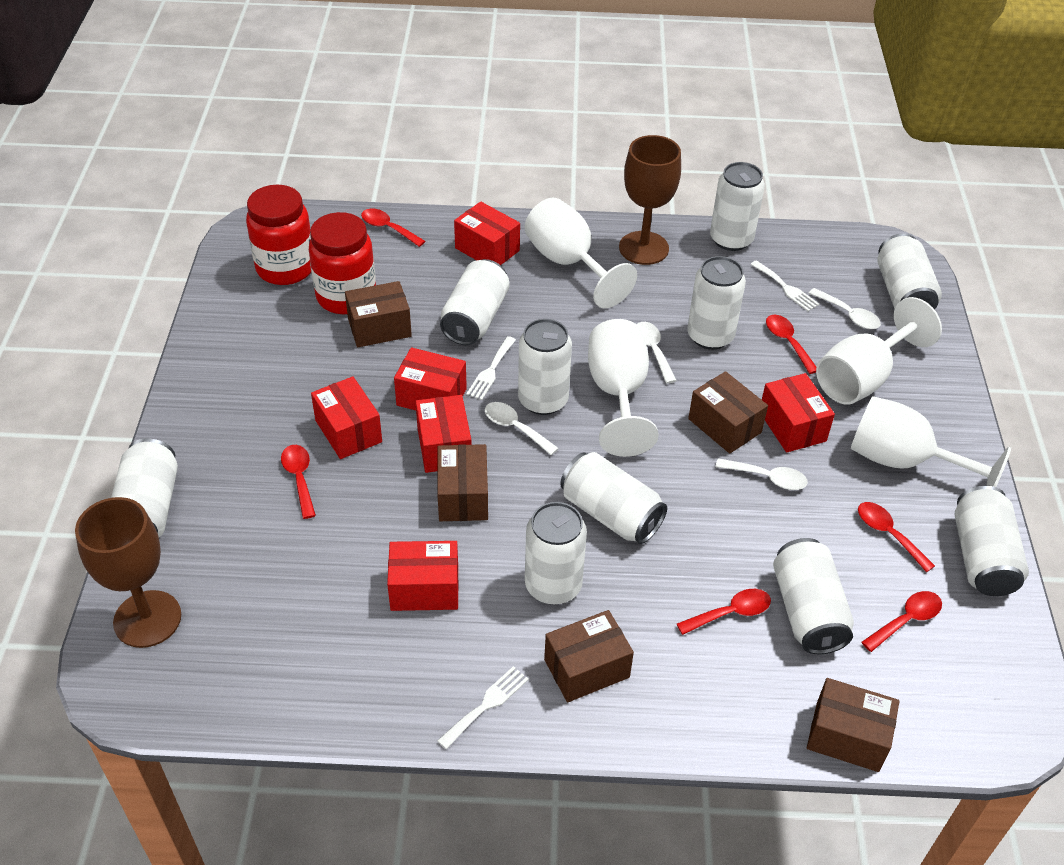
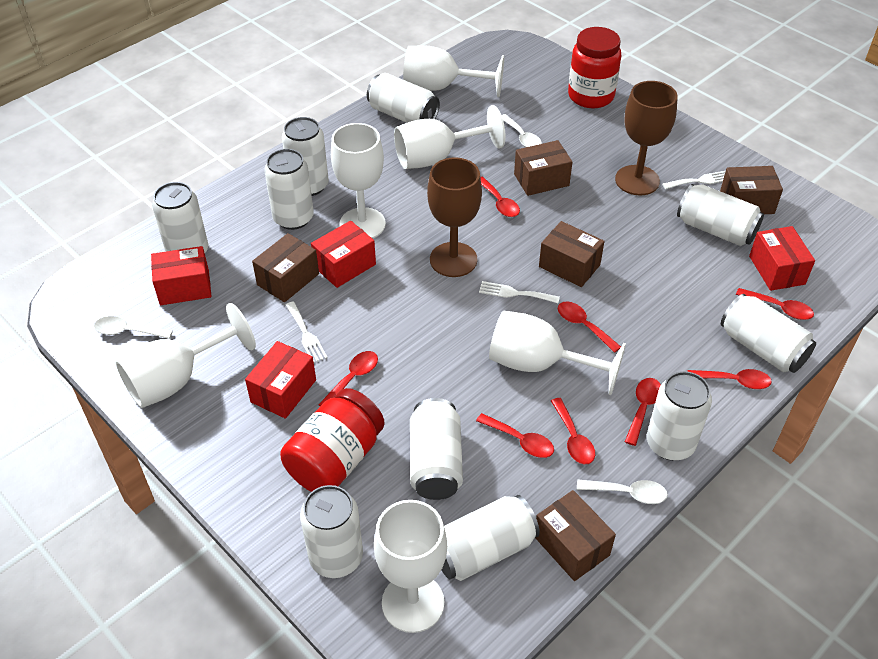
red box: 6 -> 4
red spoon: 6 -> 8
white goblet: 4 -> 6
white spoon: 4 -> 3

